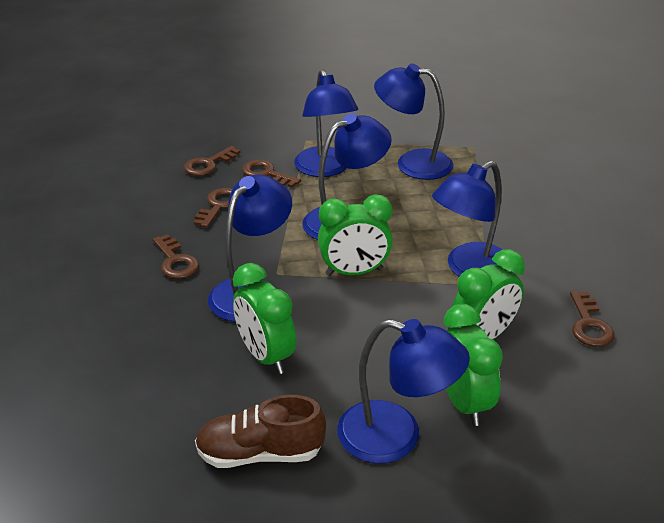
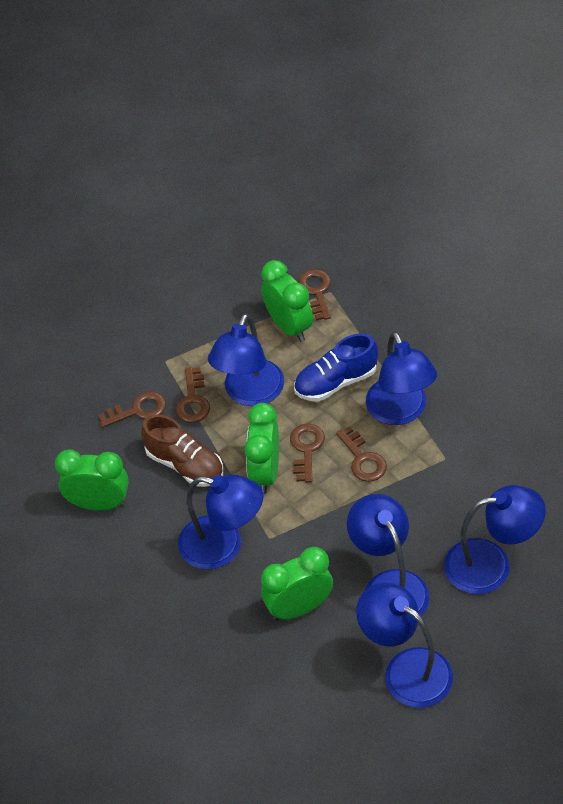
blue shoe: 0 -> 1

